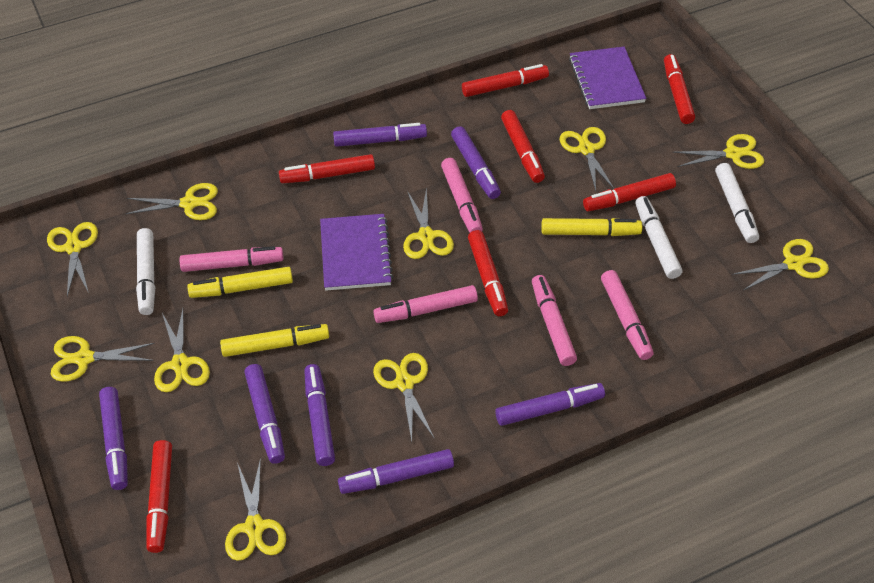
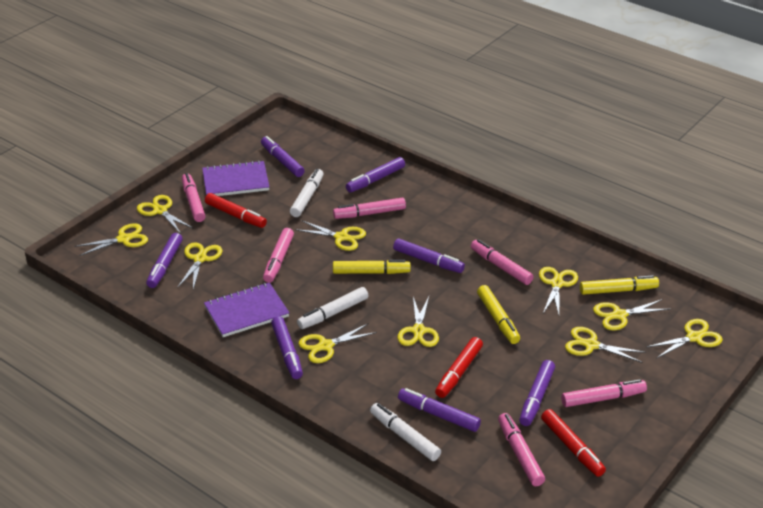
pink marker: 5 -> 6
red marker: 7 -> 3

